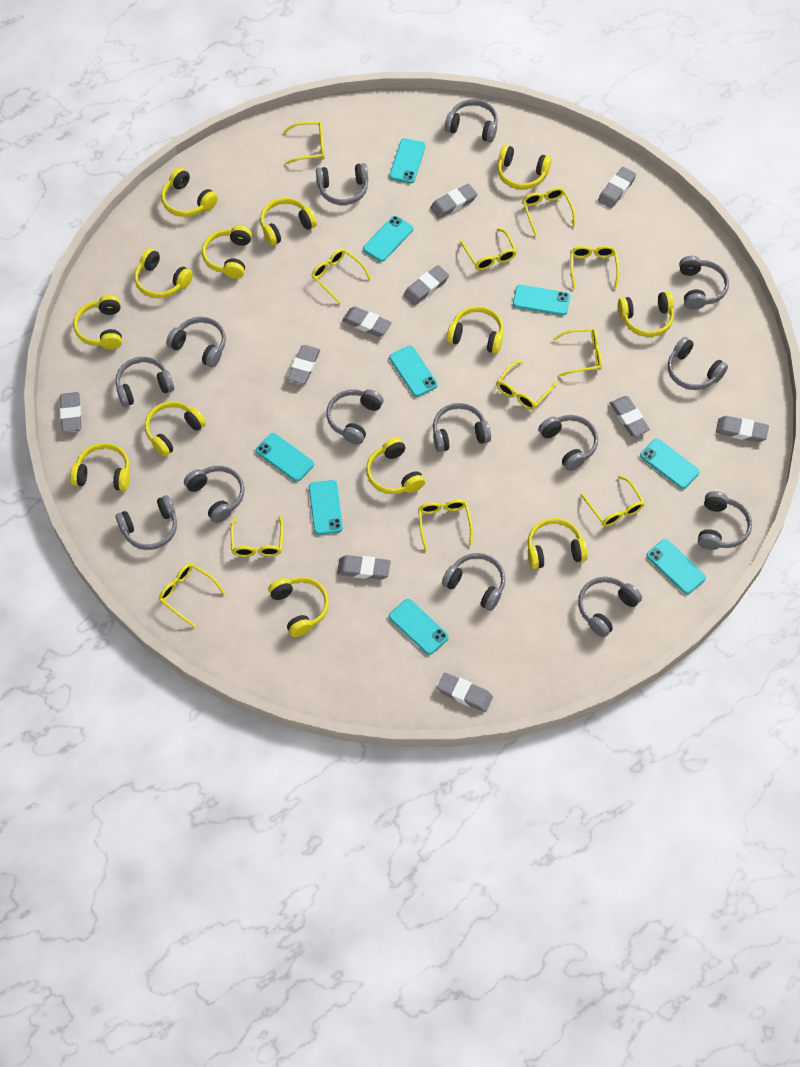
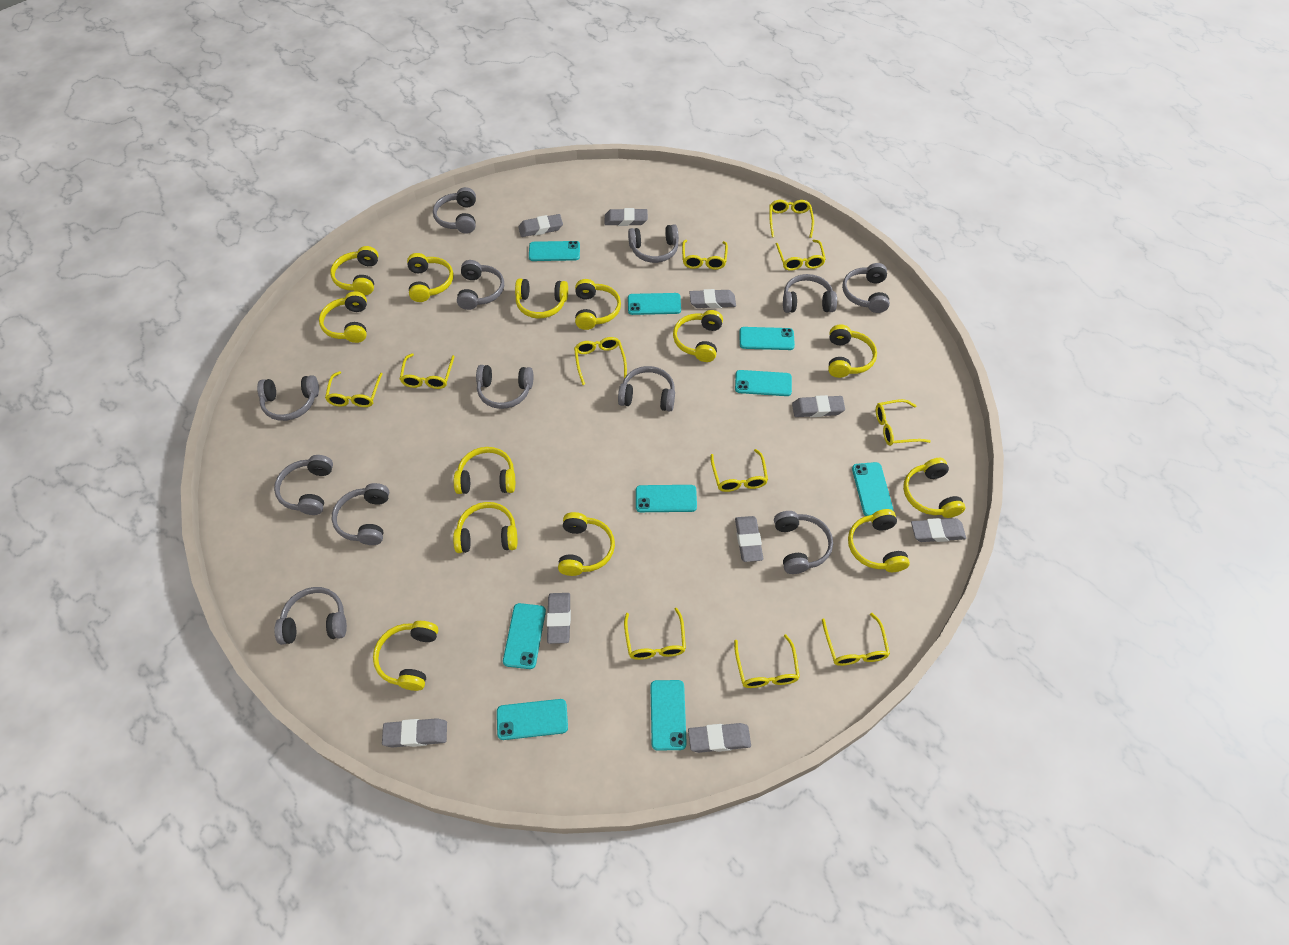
grey eraser: 10 -> 9
grey headphones: 14 -> 12

